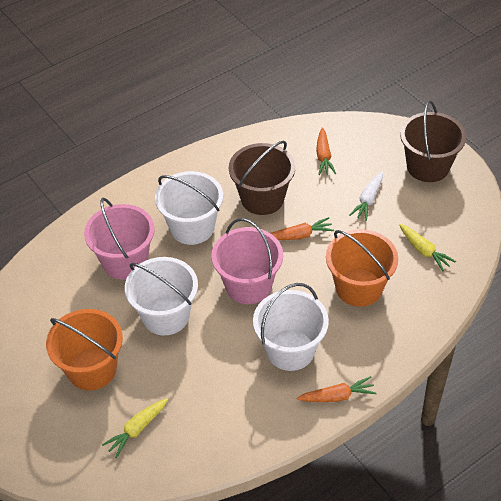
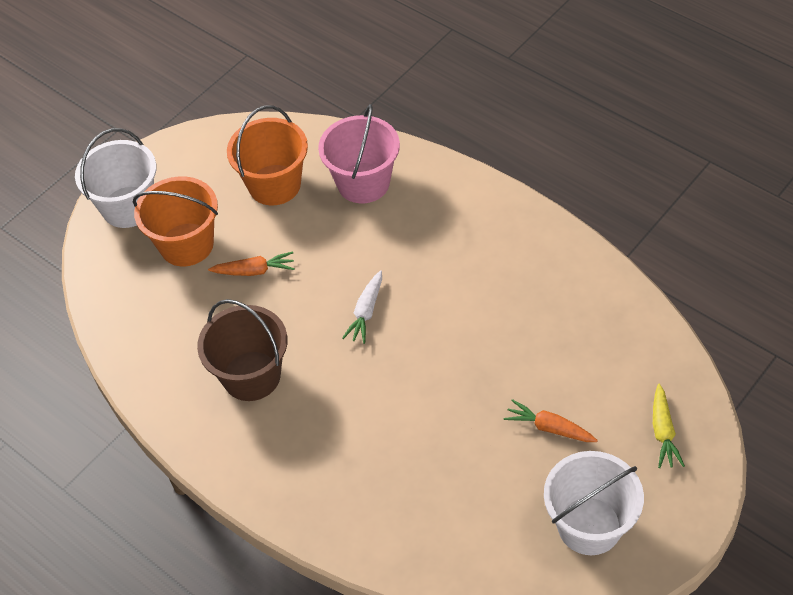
brown bucket: 2 -> 1
orange carrot: 3 -> 2
pink bucket: 2 -> 1
white bucket: 3 -> 2
yellow carrot: 2 -> 1

